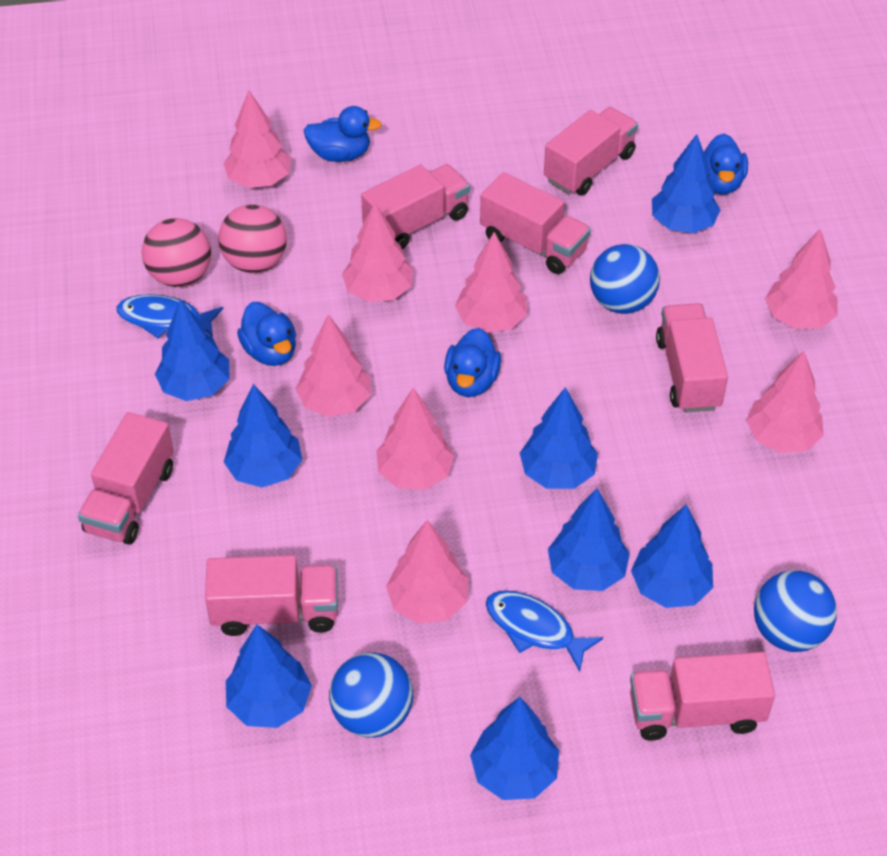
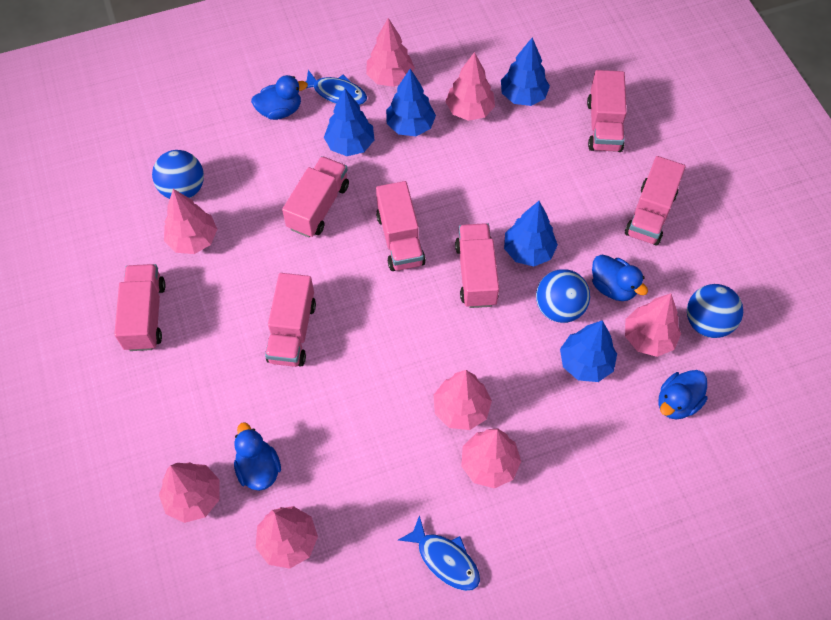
blue tree: 8 -> 5
pink ball: 2 -> 0

